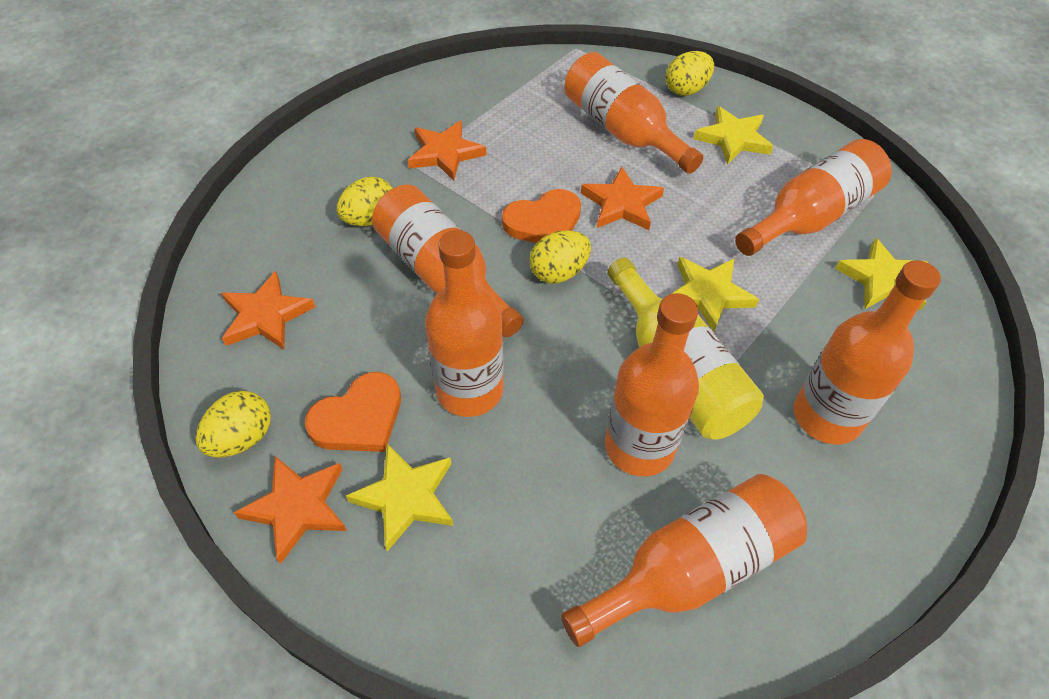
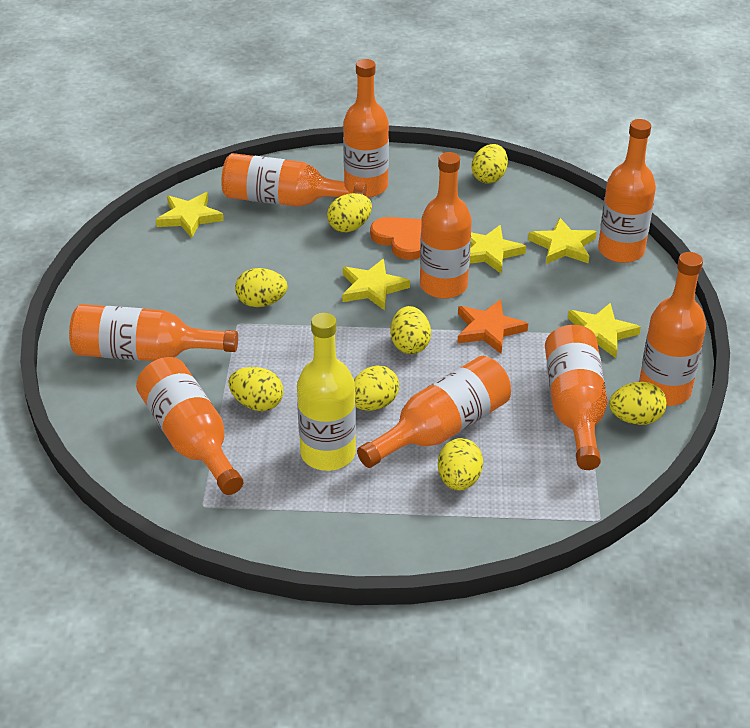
orange bottle: 7 -> 9
orange heart: 2 -> 1
orange star: 4 -> 1
yellow egg: 4 -> 8
yellow star: 4 -> 5

